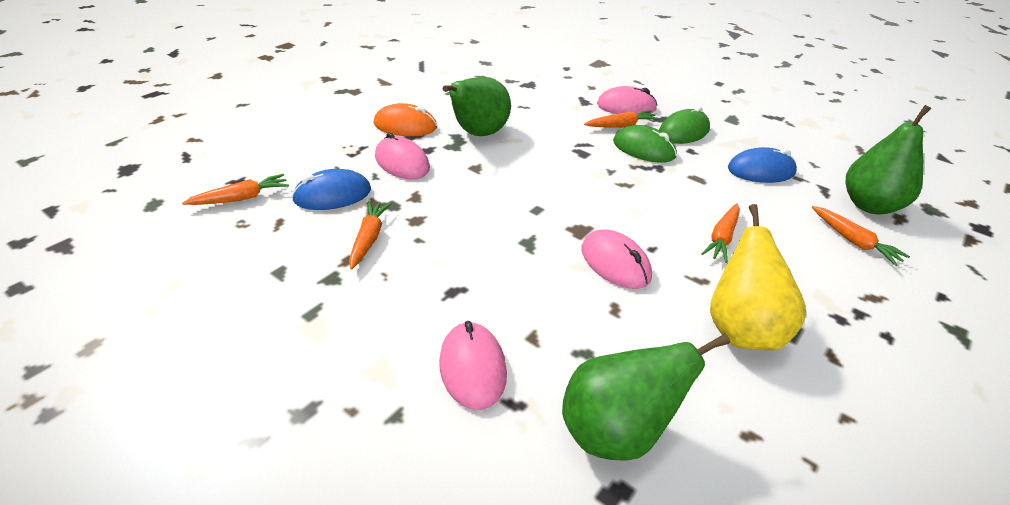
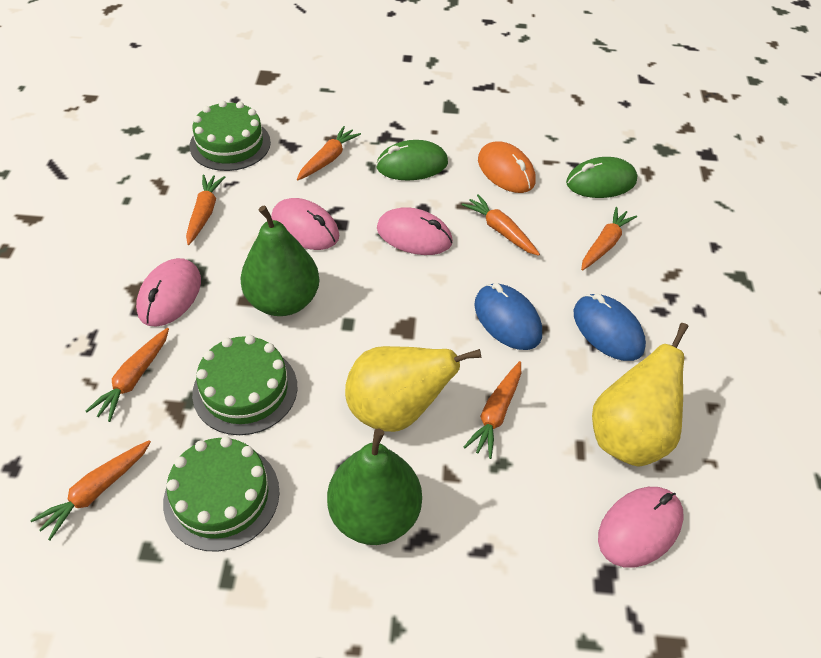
green cake: 0 -> 3
green pear: 3 -> 2
orange carrot: 5 -> 7
yellow pear: 1 -> 2

